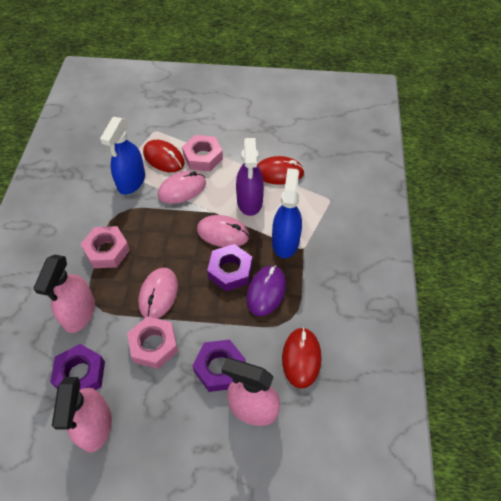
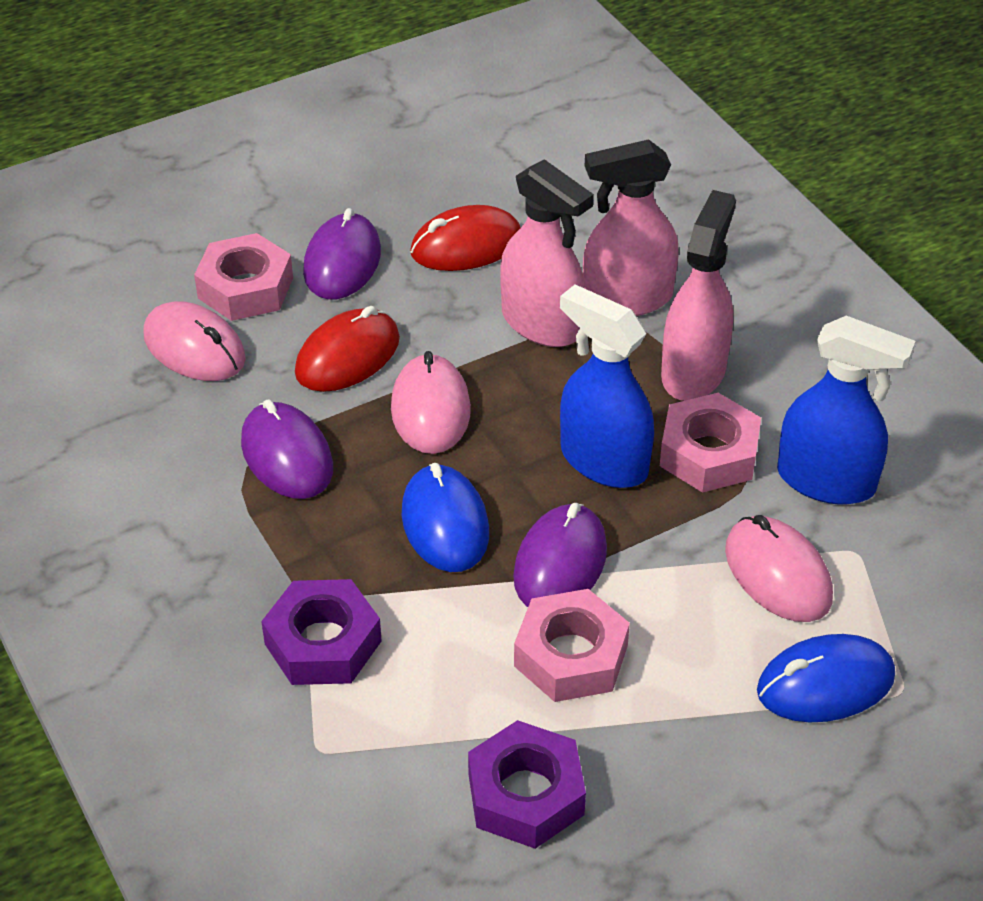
blue mouse: 0 -> 2
purple mouse: 1 -> 3
purple nut: 3 -> 2
purple spray bottle: 1 -> 0
red mouse: 3 -> 2

